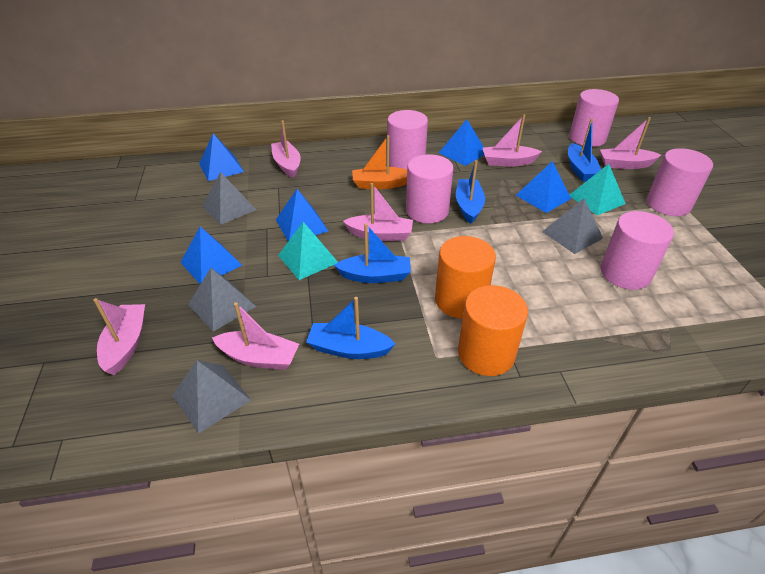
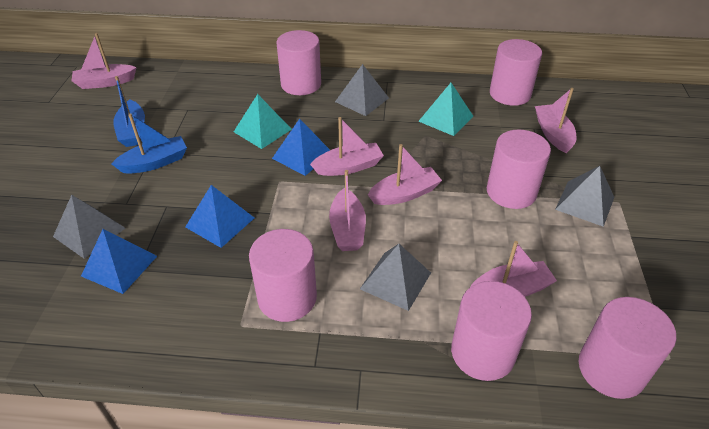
blue boat: 4 -> 2
blue pyramid: 5 -> 3
orange boat: 1 -> 0
orange cylinder: 2 -> 0
pink cylinder: 5 -> 6

